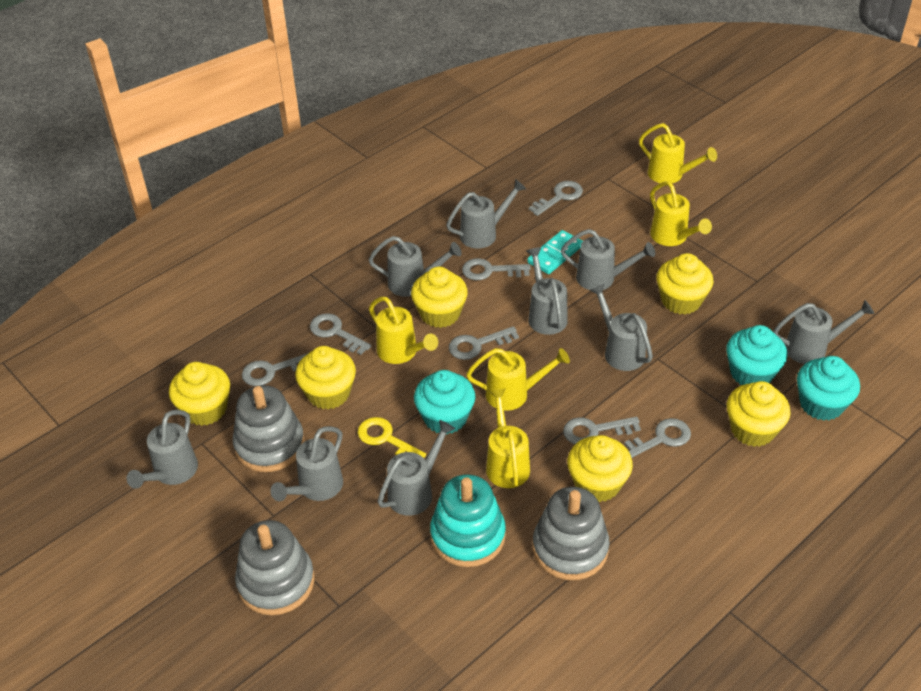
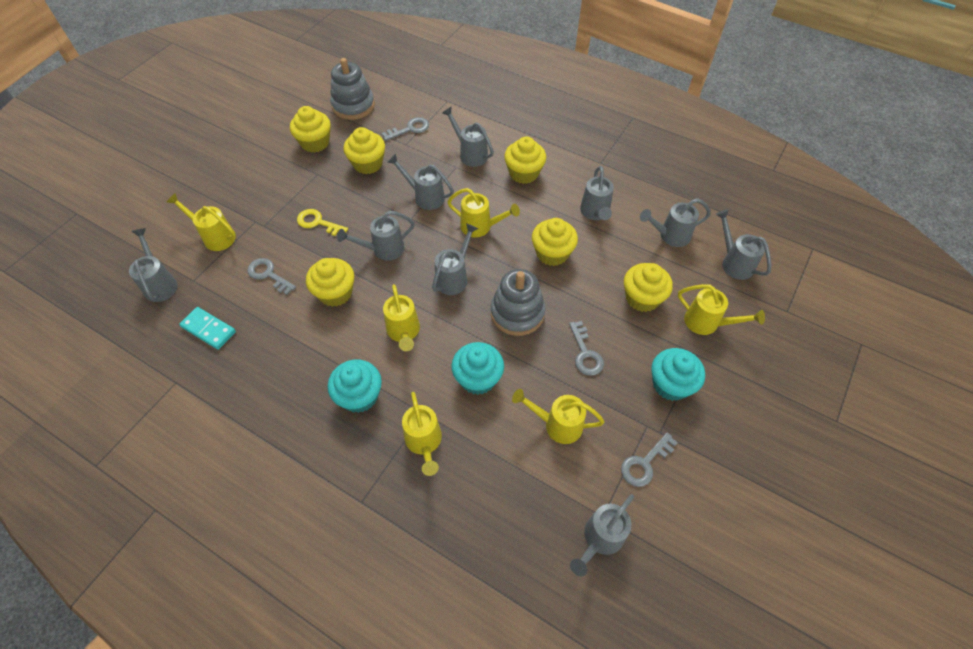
grey key: 7 -> 4
grey stacking toy: 3 -> 2
turquoise stacking toy: 1 -> 0
yellow watering can: 5 -> 6

